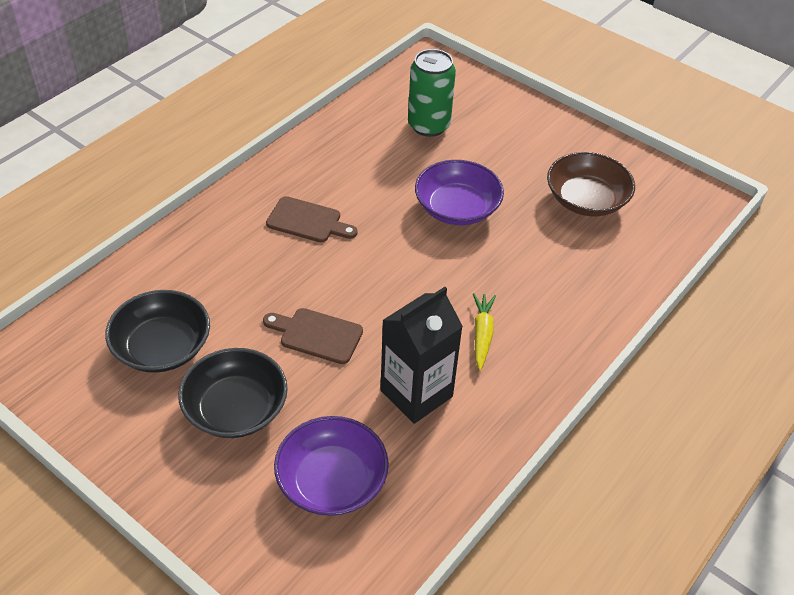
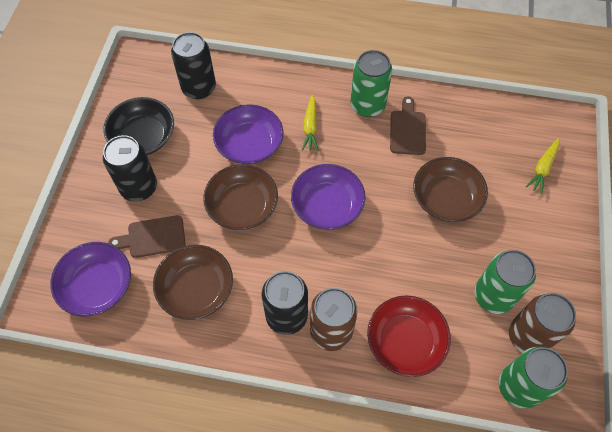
black bowl: 2 -> 1
black can: 0 -> 3
black carton: 1 -> 0
brown bowl: 1 -> 3
brown can: 0 -> 2
green can: 1 -> 3
purple bowl: 2 -> 3
red bowl: 0 -> 1
yellow carrot: 1 -> 2

